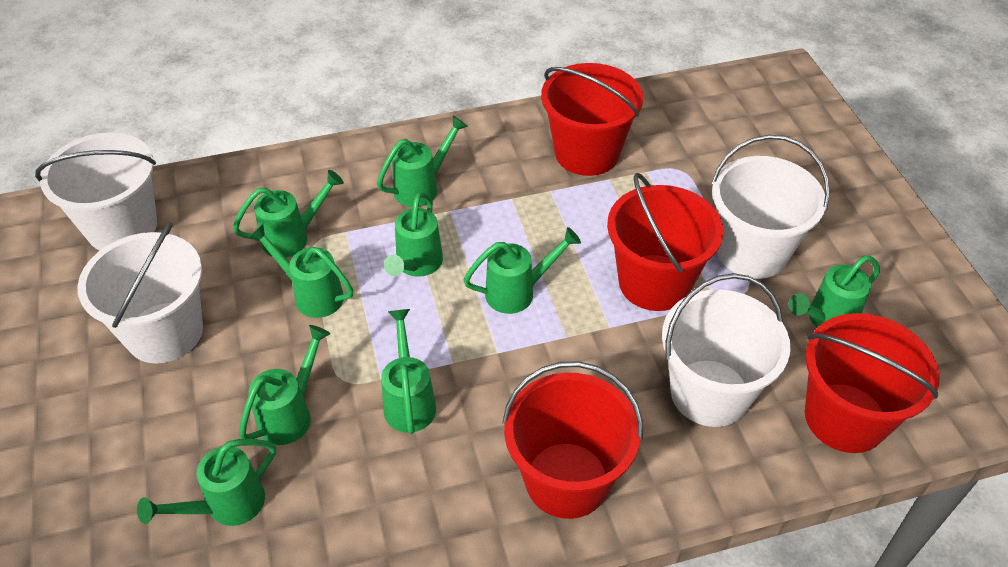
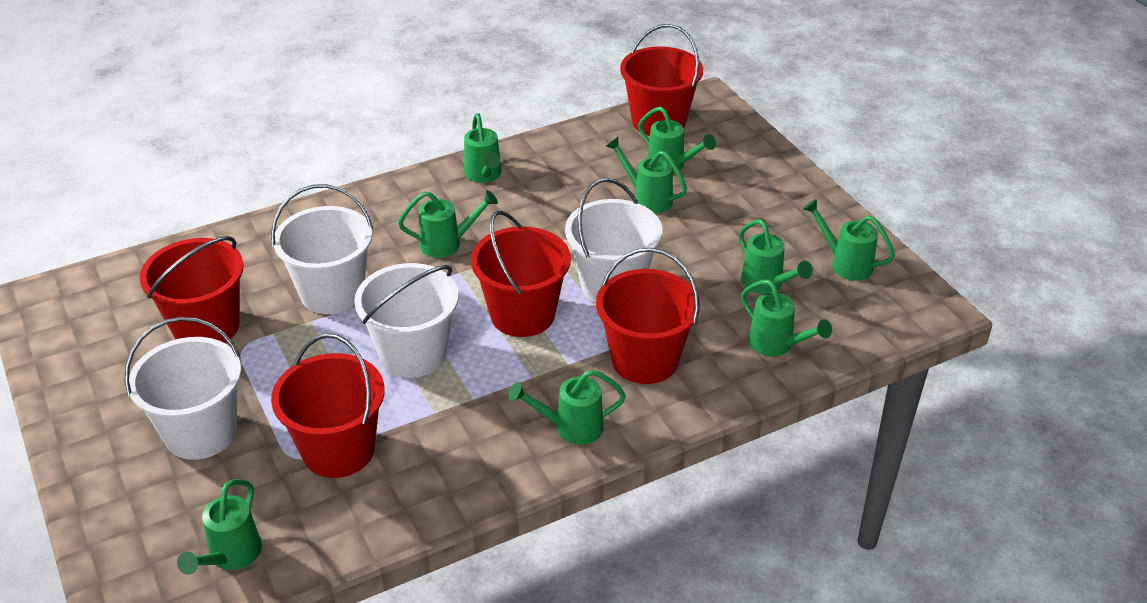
red bucket: 4 -> 5

